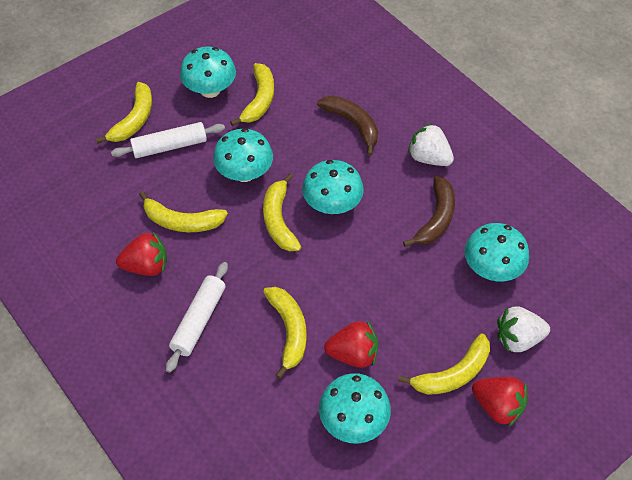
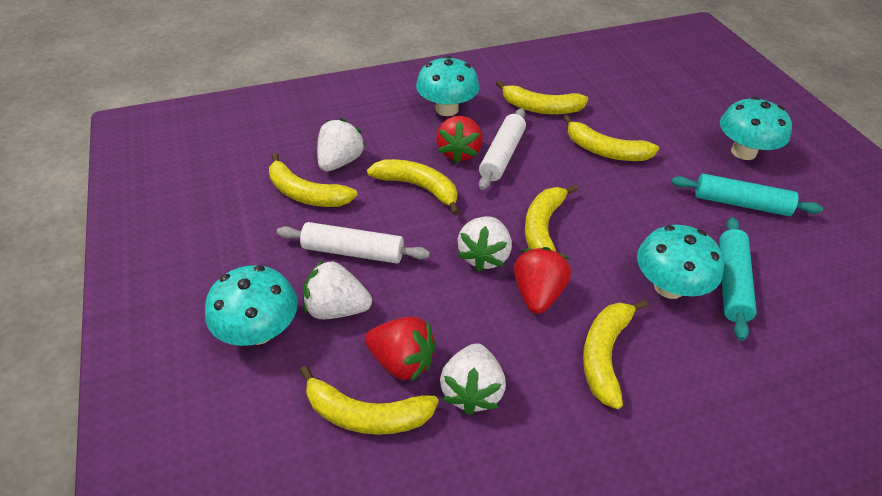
brown banana: 2 -> 0
turquoise mushroom: 5 -> 4
turquoise rolling pin: 0 -> 2
white strawberry: 2 -> 4
yellow banana: 6 -> 7

